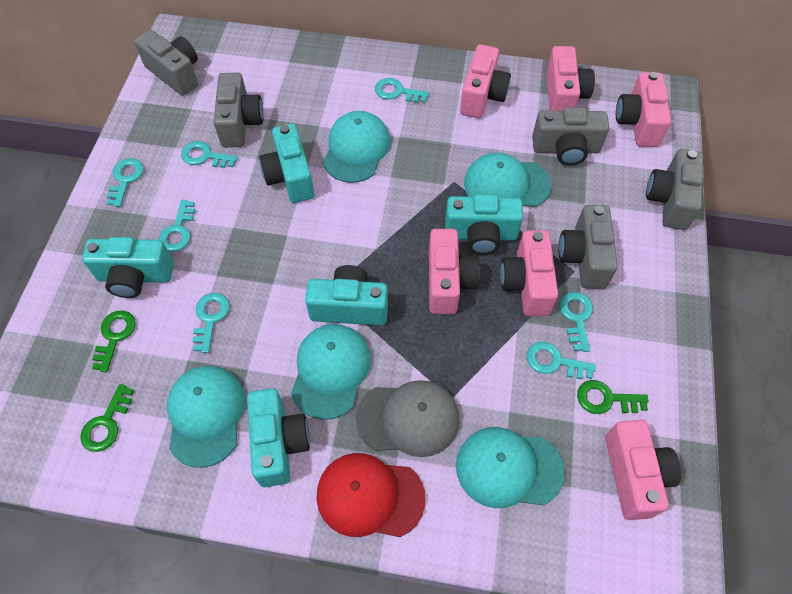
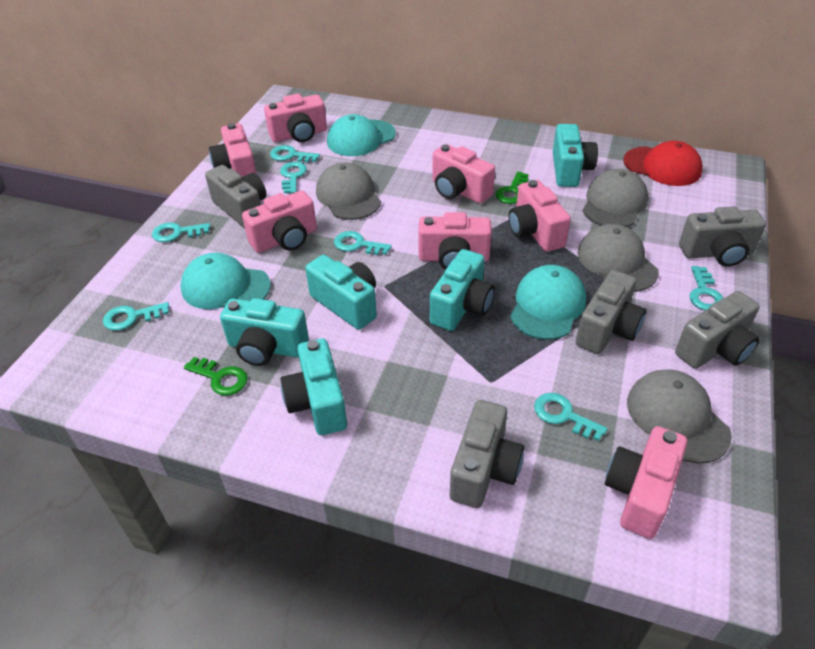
green key: 3 -> 2
grey cap: 1 -> 4
pink camera: 6 -> 7
turquoise cap: 5 -> 3

